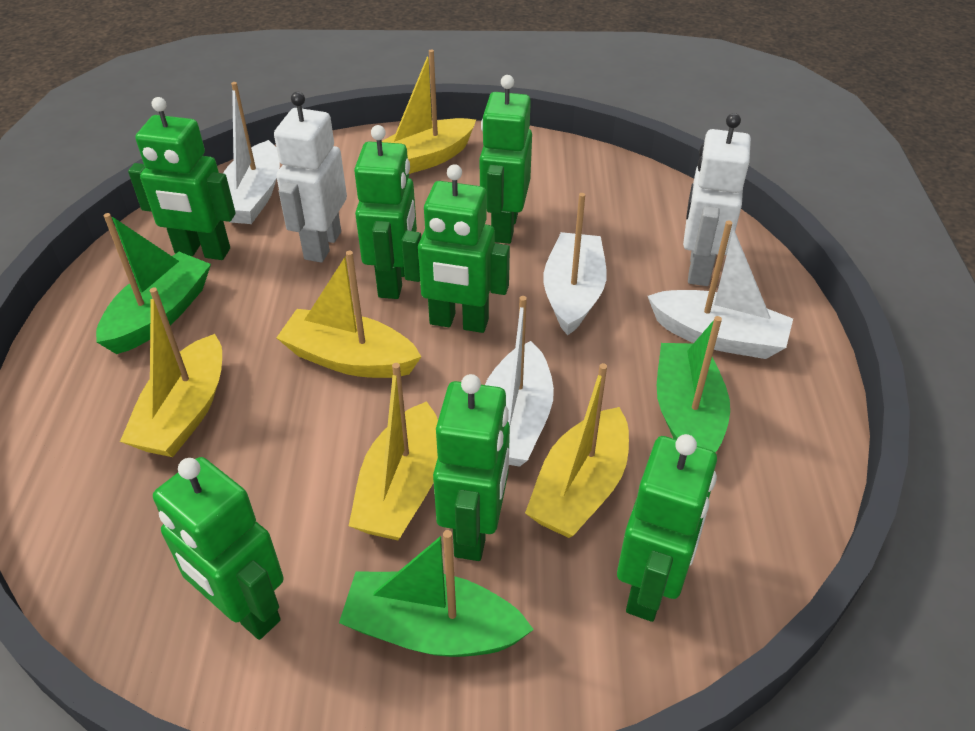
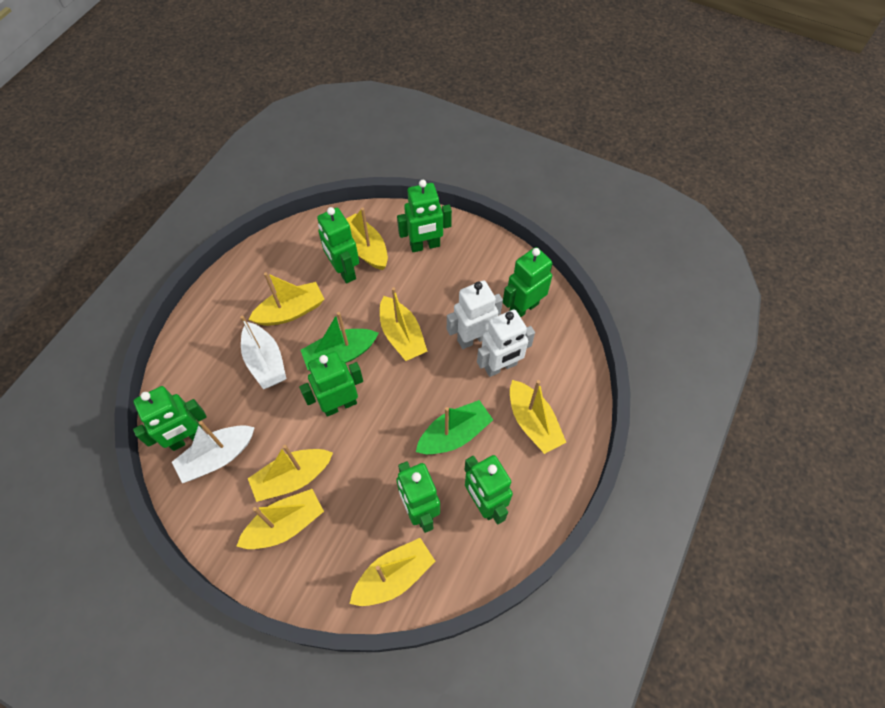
green boat: 3 -> 2
white boat: 4 -> 2
yellow boat: 5 -> 7

